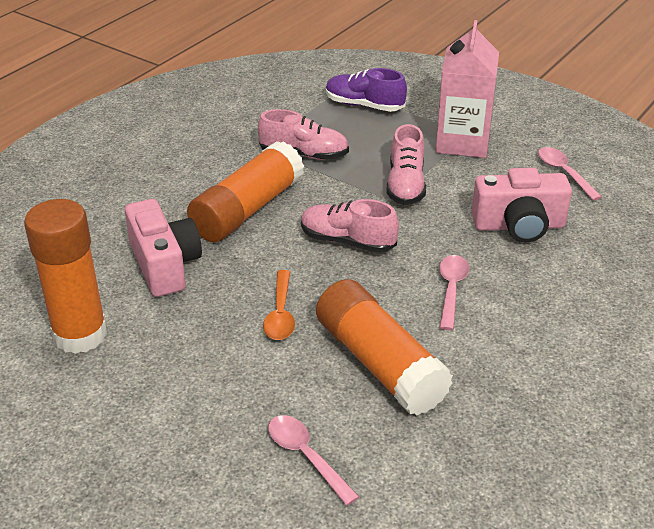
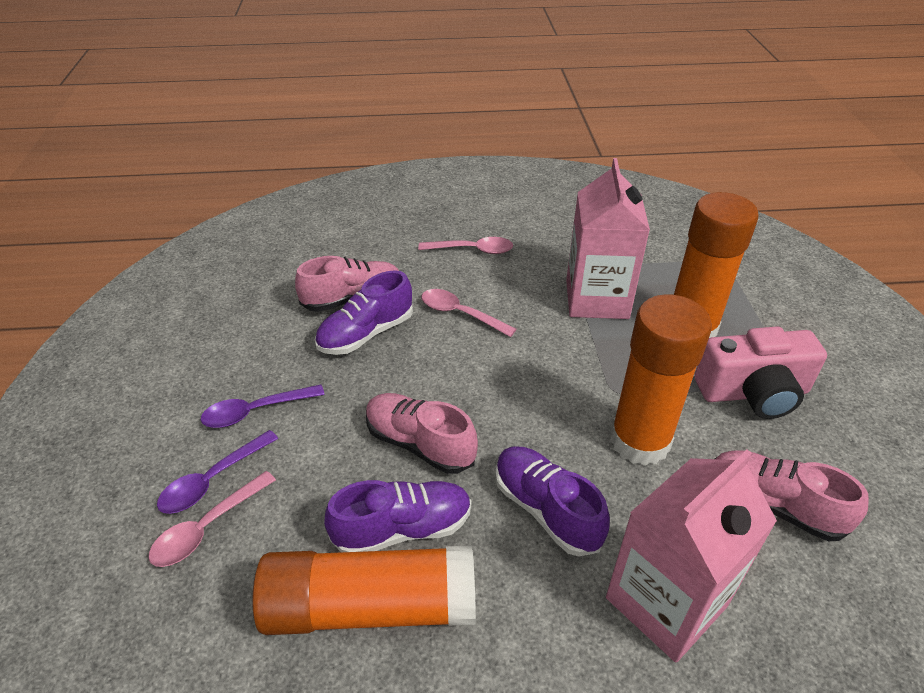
orange spoon: 1 -> 0
pink camera: 2 -> 1
pink carton: 1 -> 2
purple shoe: 1 -> 3
purple spoon: 0 -> 2

